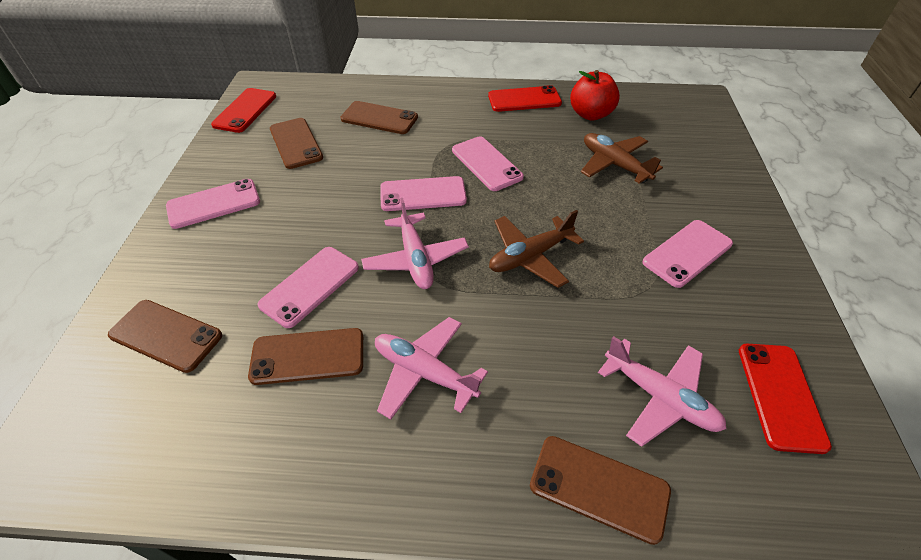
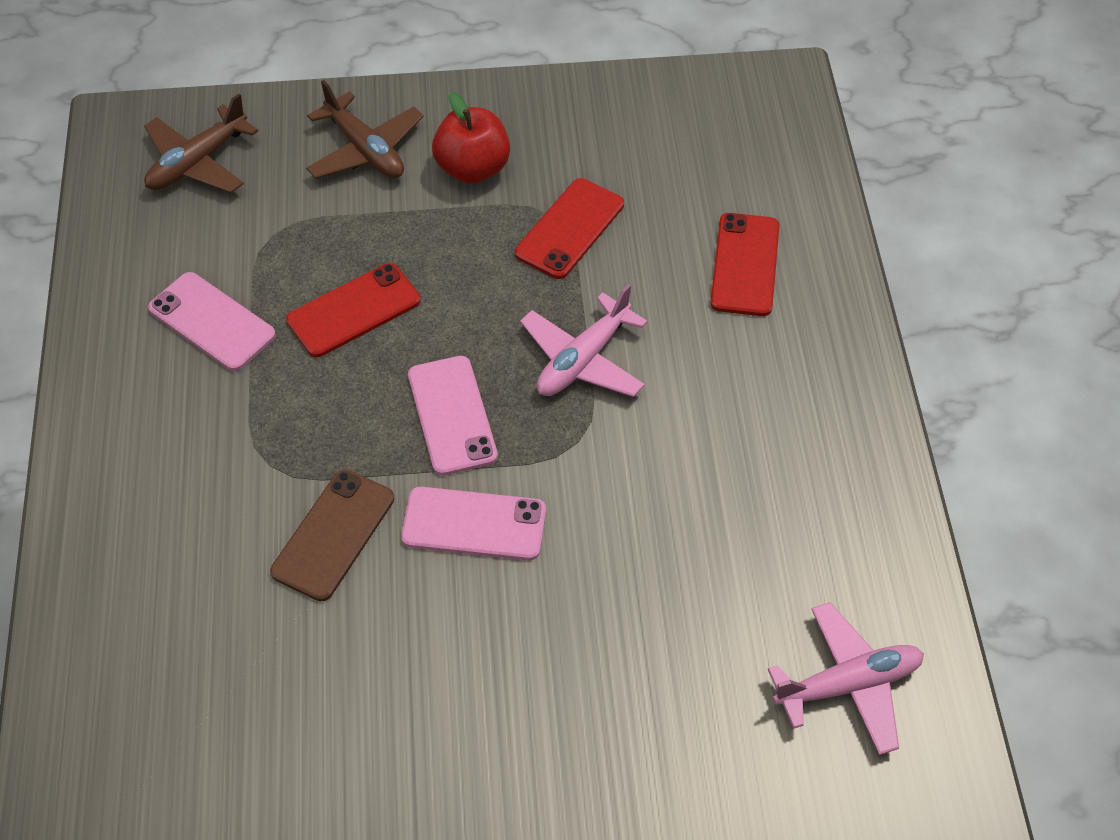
brown phone: 5 -> 1
pink phone: 5 -> 3
pink plane: 3 -> 2

